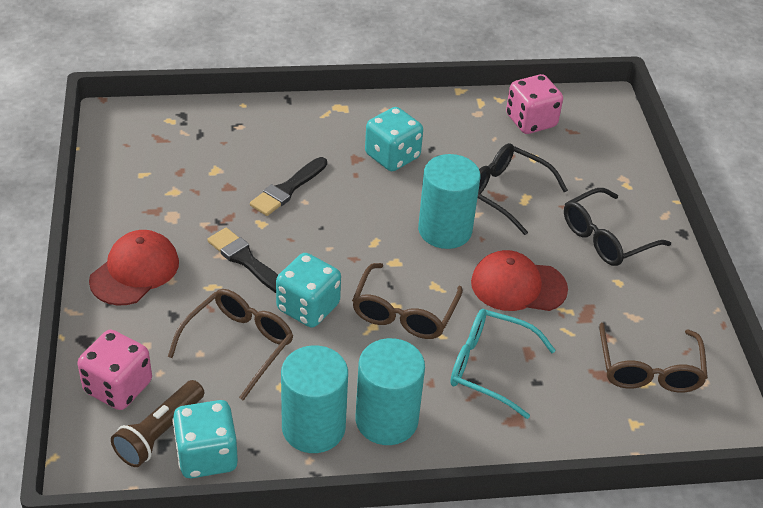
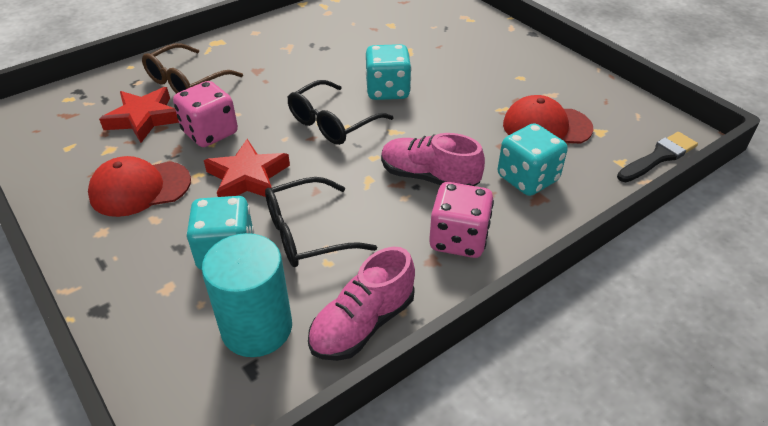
black brush: 2 -> 1
brown flashlight: 1 -> 0
brown glasses: 3 -> 1
pink shoe: 0 -> 2
red star: 0 -> 2
turquoise cylinder: 3 -> 1
turquoise glasses: 1 -> 0

